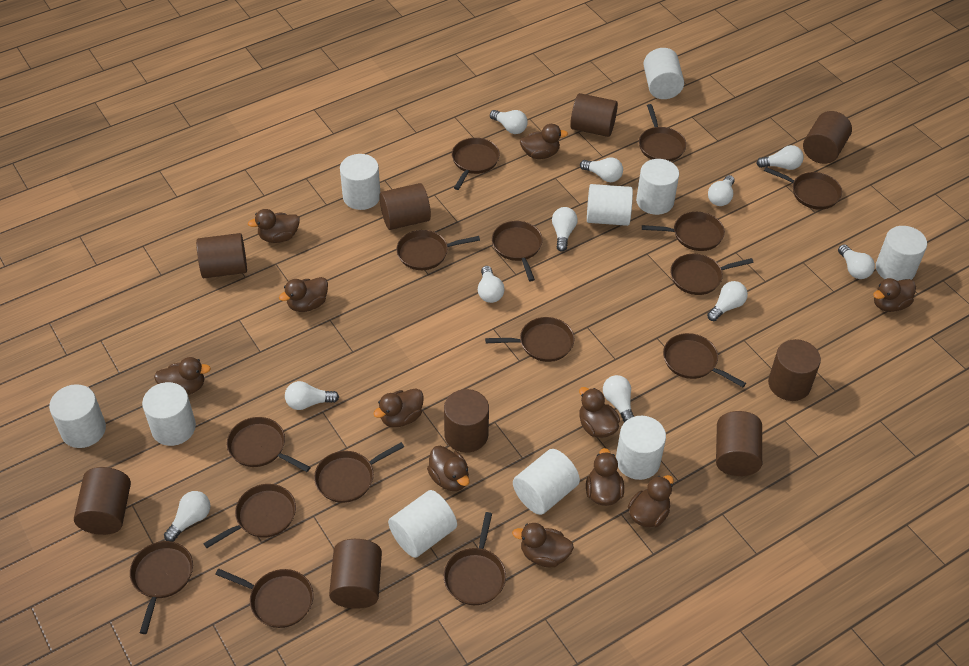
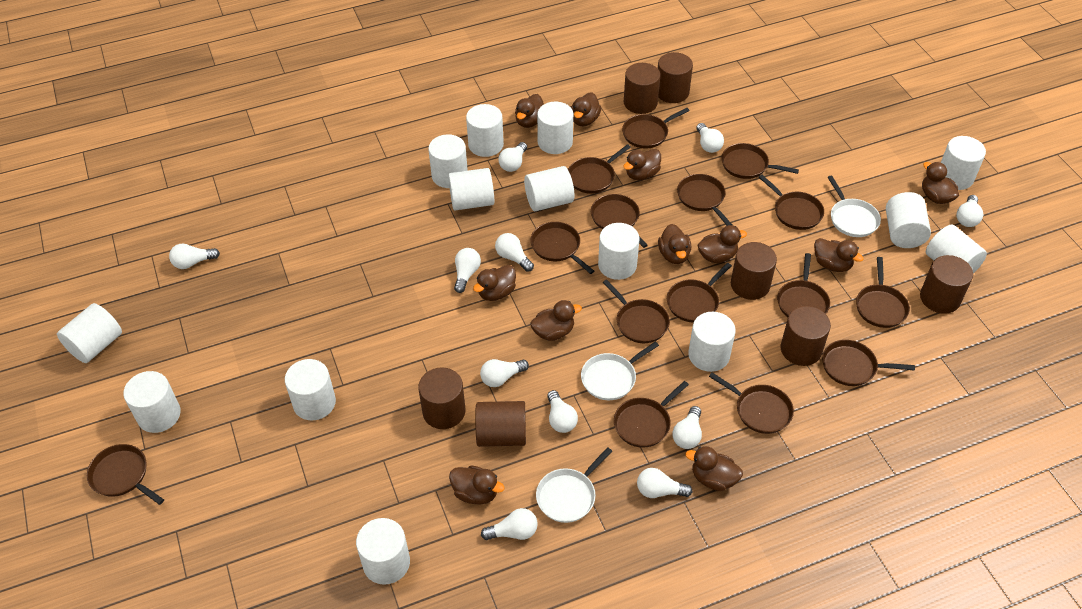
brown cylinder: 9 -> 7
white cylinder: 10 -> 14
white pan: 0 -> 3

